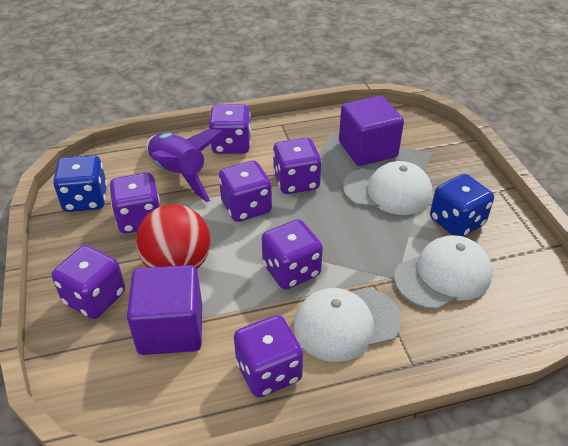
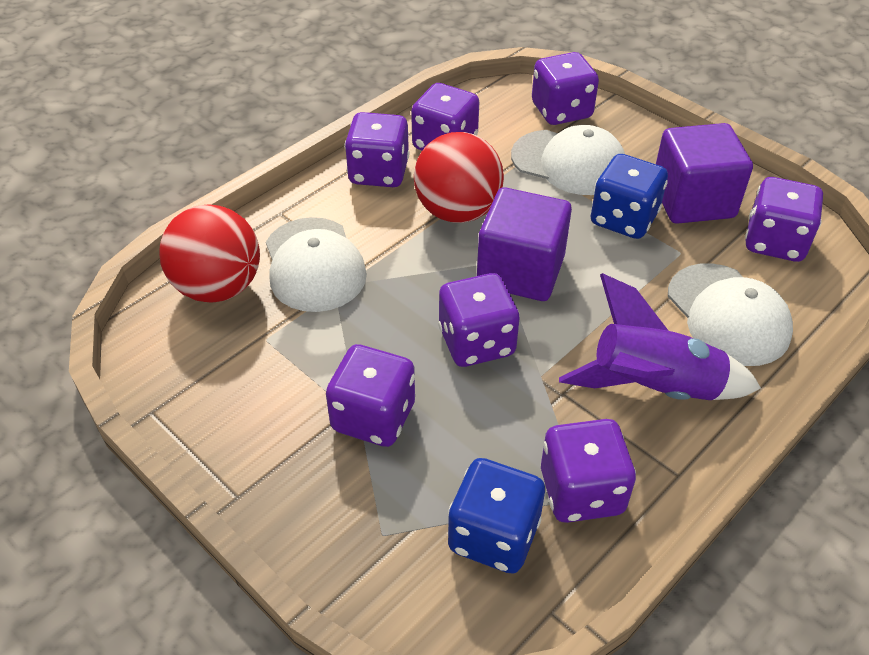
red ball: 1 -> 2

